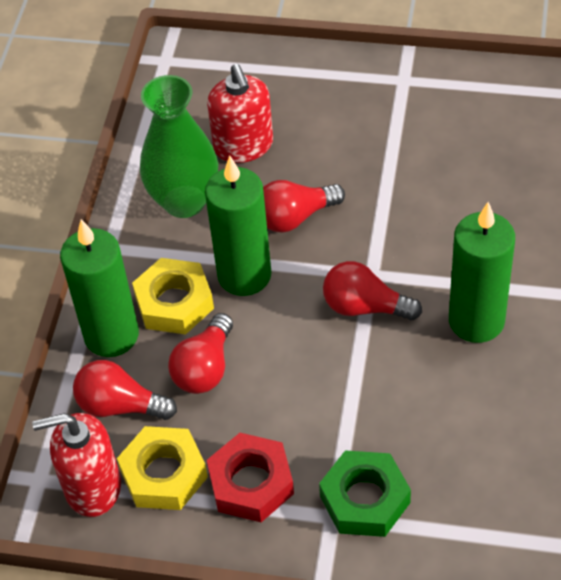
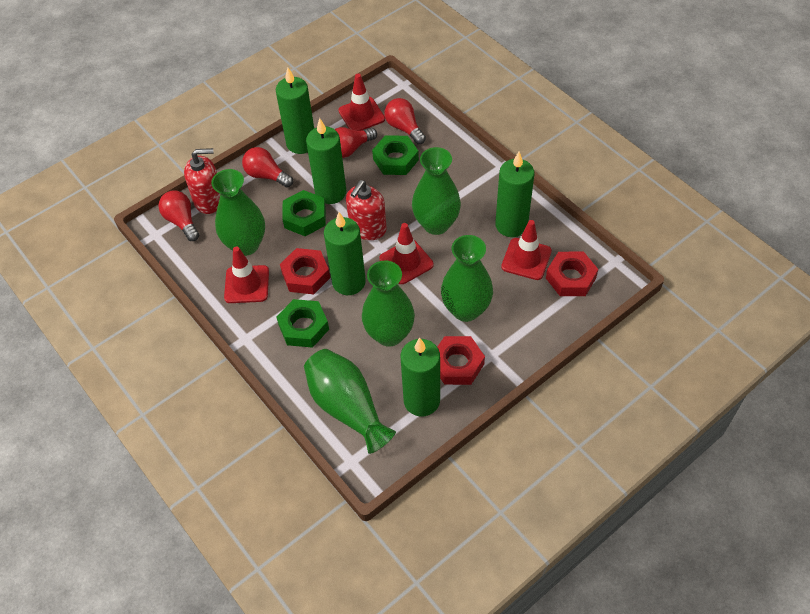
green candle: 3 -> 5
green nut: 1 -> 3
green vase: 1 -> 5
red nut: 1 -> 3
red traffic cone: 0 -> 4
yellow nut: 2 -> 0

